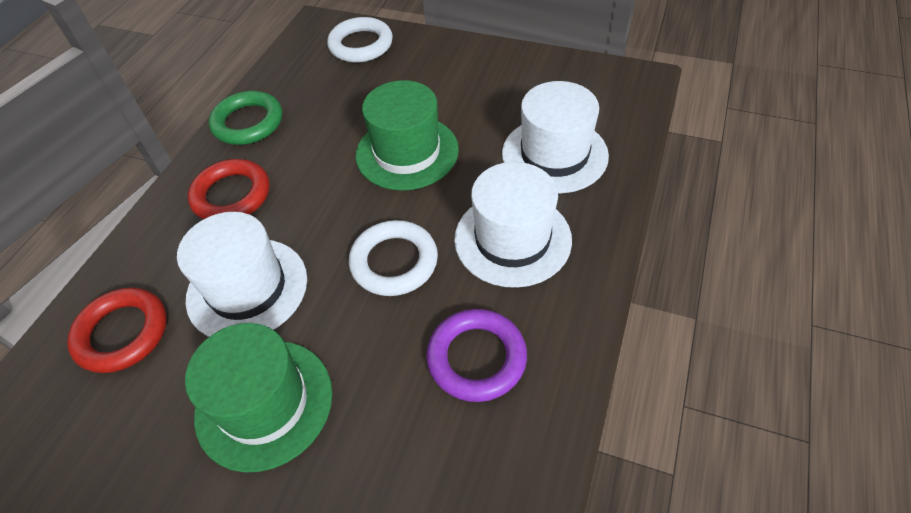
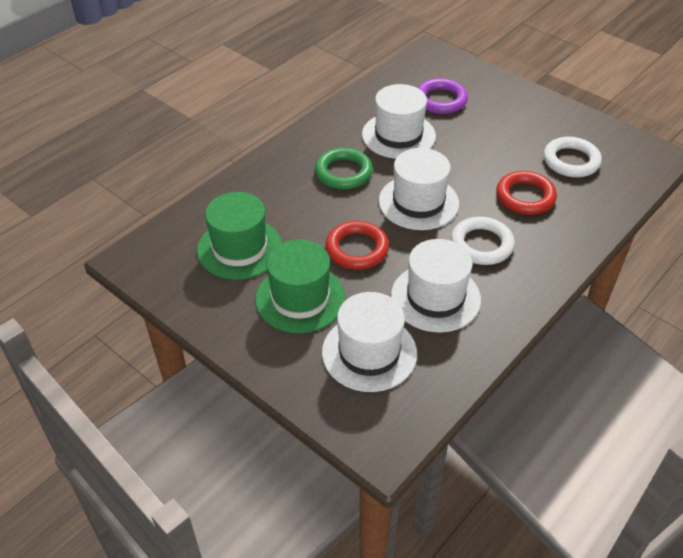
white hat: 3 -> 4

